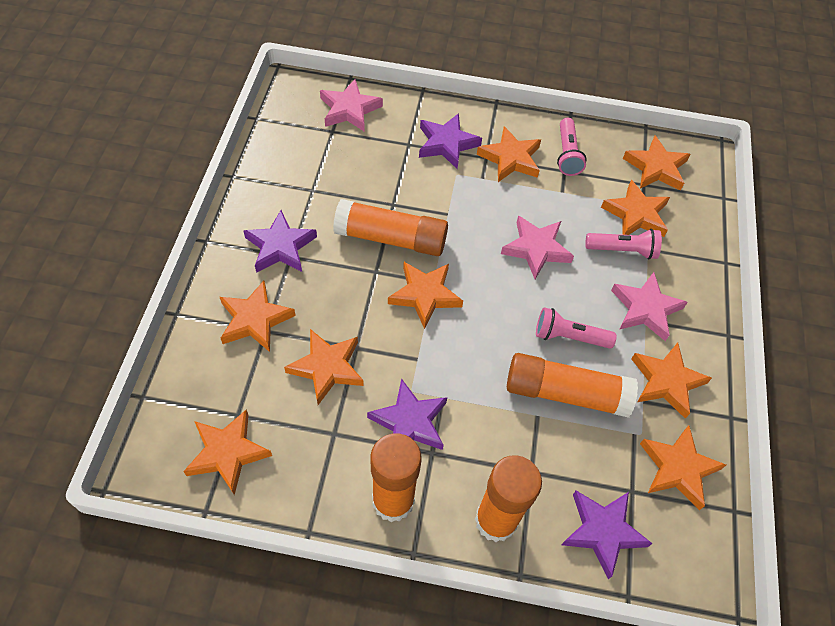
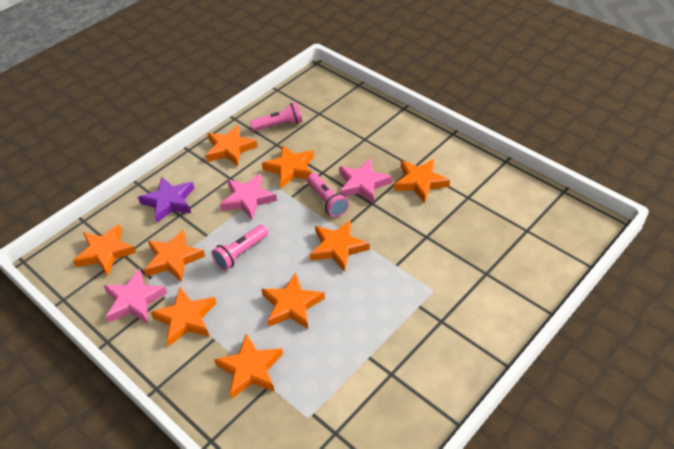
orange glue stick: 4 -> 0
purple star: 4 -> 1

